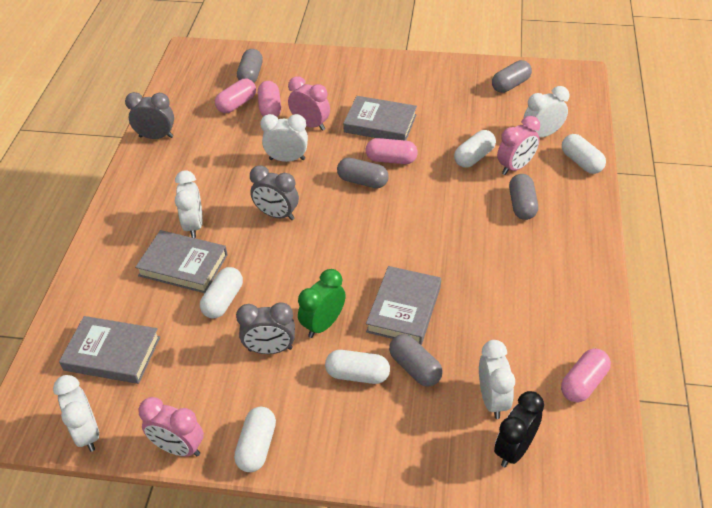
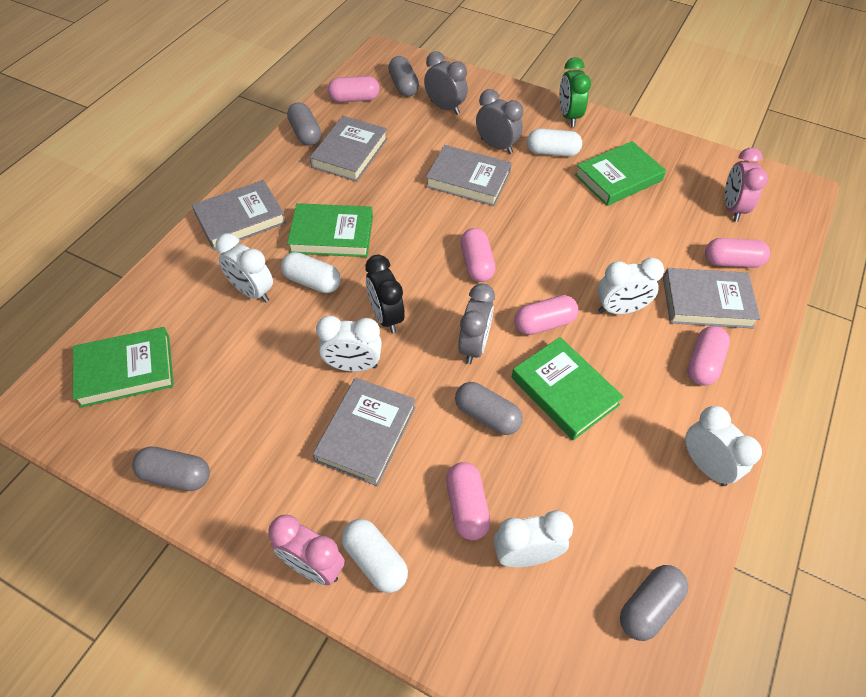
green book: 0 -> 4
grey book: 4 -> 5
pink capsule: 4 -> 6
pink clock: 3 -> 2
white capsule: 5 -> 3

